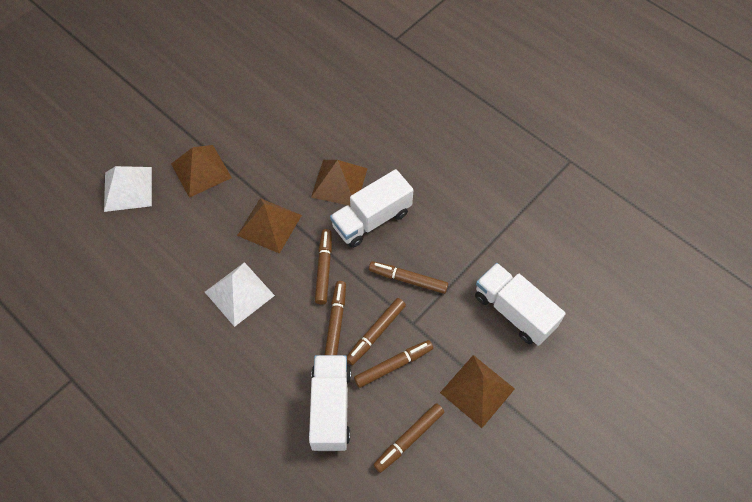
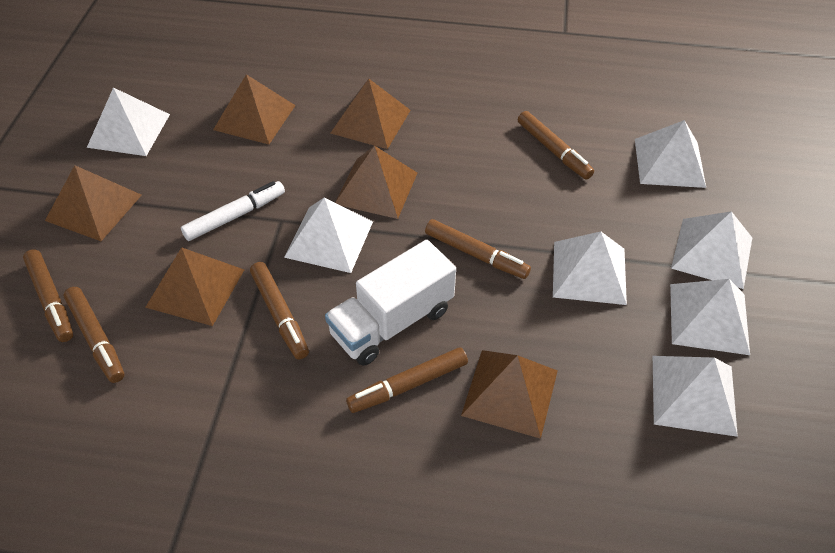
brown pyramid: 4 -> 6
white marker: 0 -> 1
white pyramid: 2 -> 7
white truck: 3 -> 1

